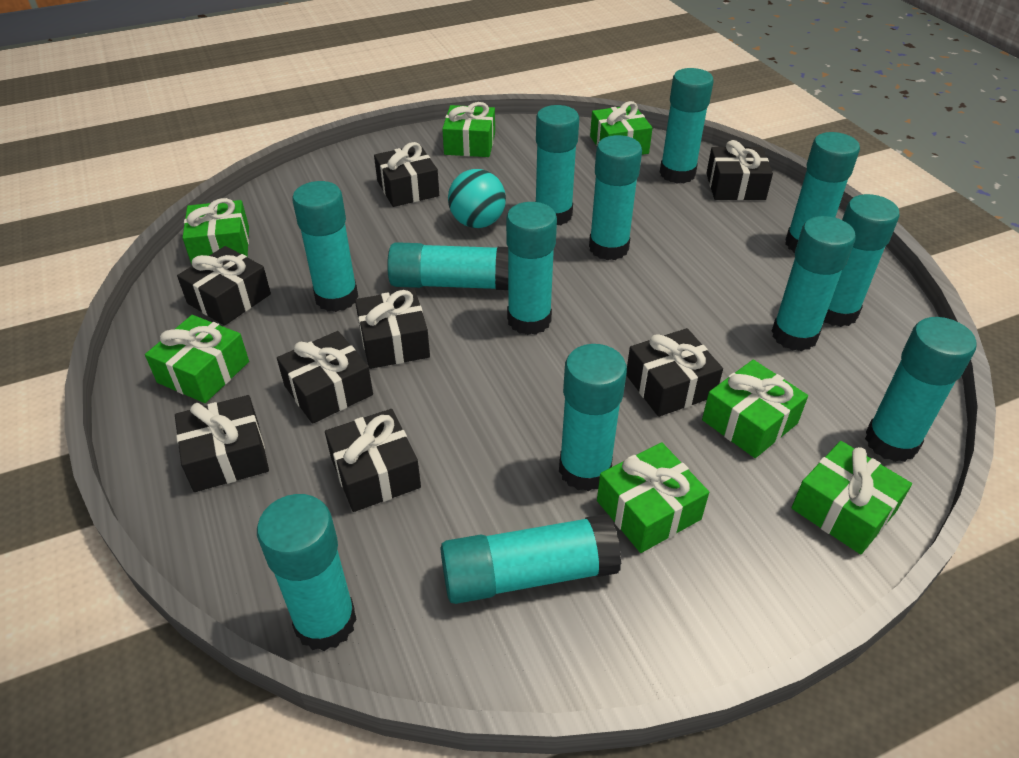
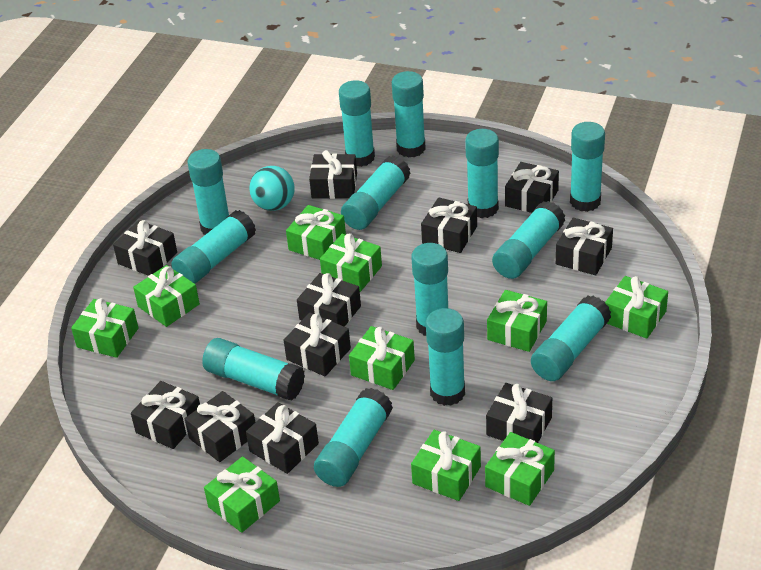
black gift: 8 -> 11
green gift: 7 -> 10

